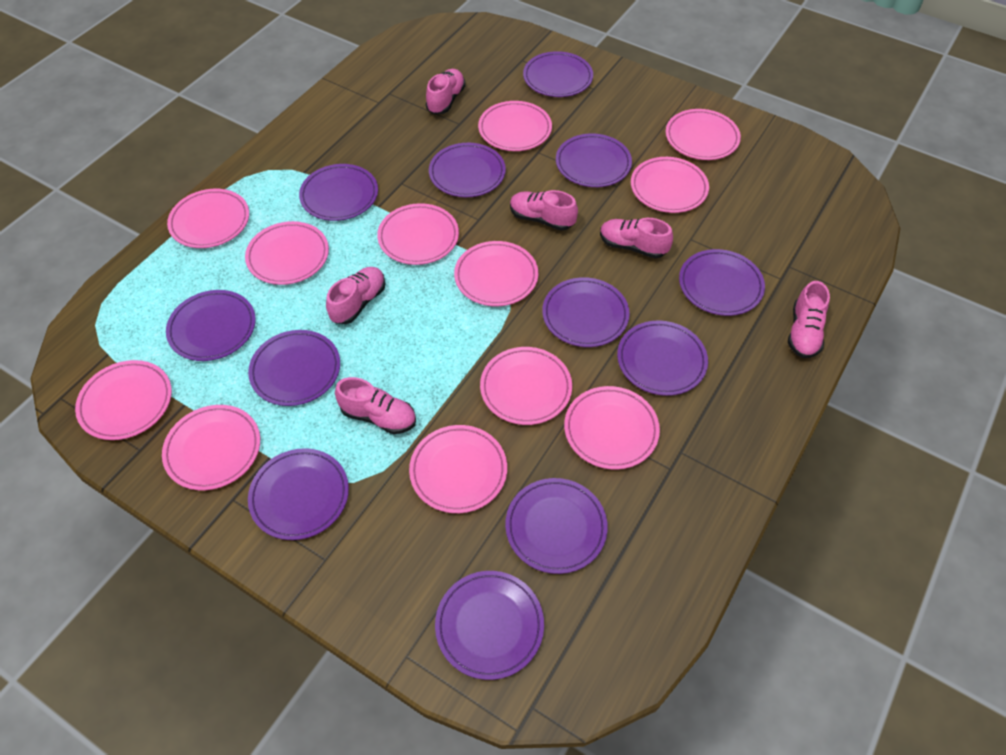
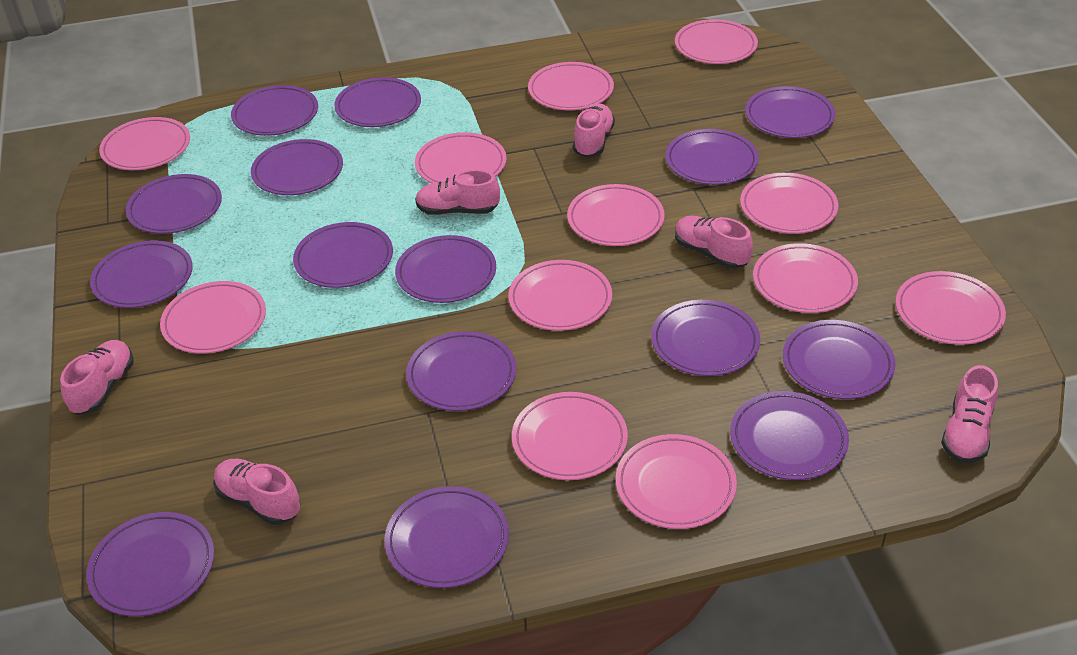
purple plate: 12 -> 15

